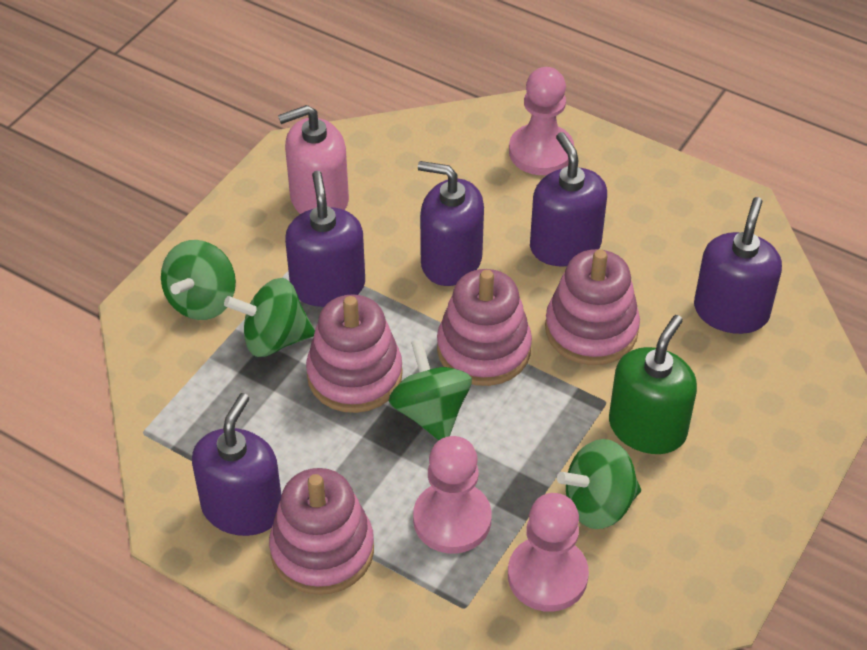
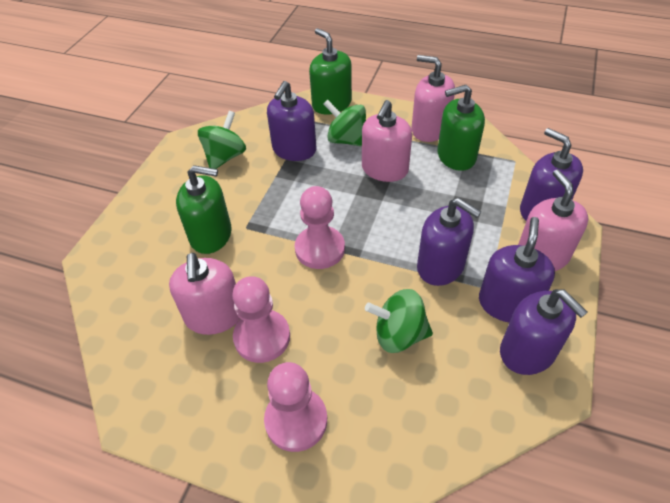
green soap dispenser: 1 -> 3
green spinning top: 4 -> 3
pink soap dispenser: 1 -> 4
pink stacking toy: 4 -> 0

